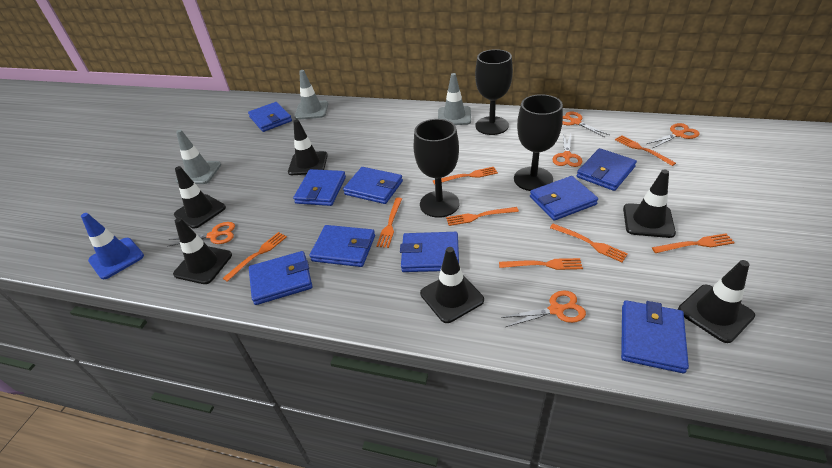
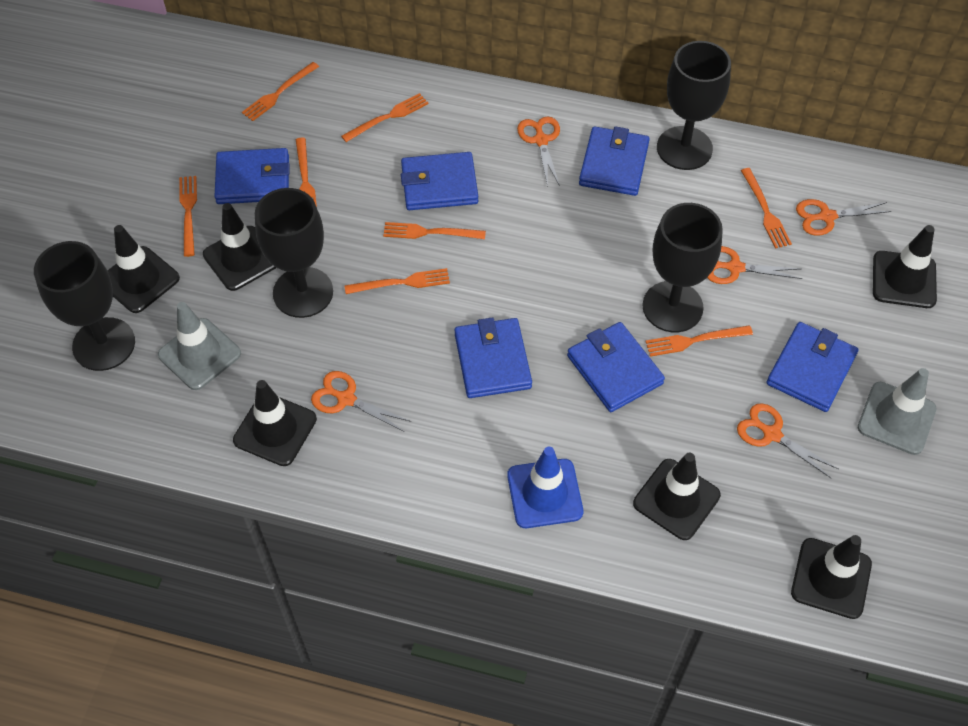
black goblet: 3 -> 4
blue wallet: 9 -> 6
grey traffic cone: 3 -> 2

